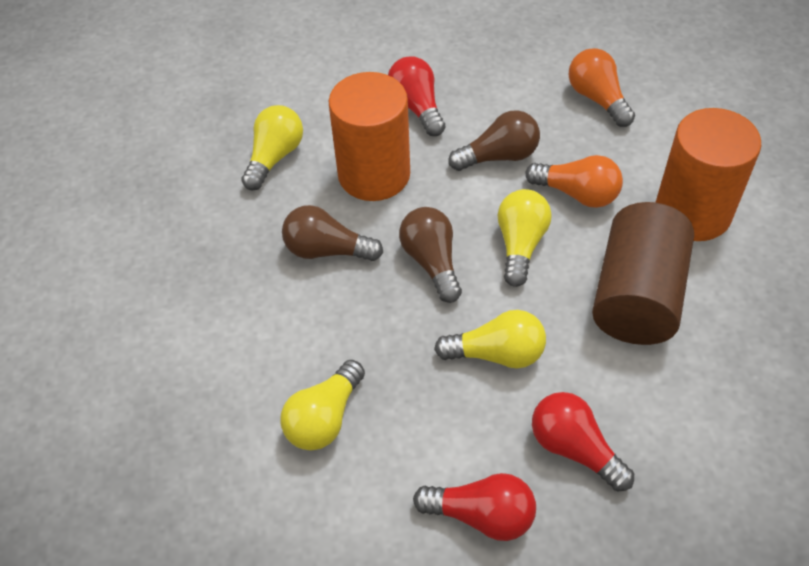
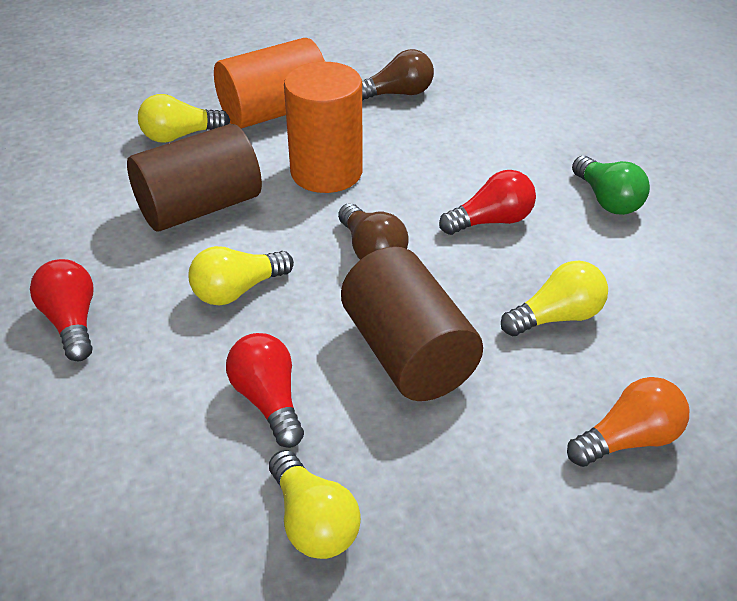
brown cylinder: 1 -> 2
brown light bulb: 3 -> 2
green light bulb: 0 -> 1
orange light bulb: 2 -> 1

